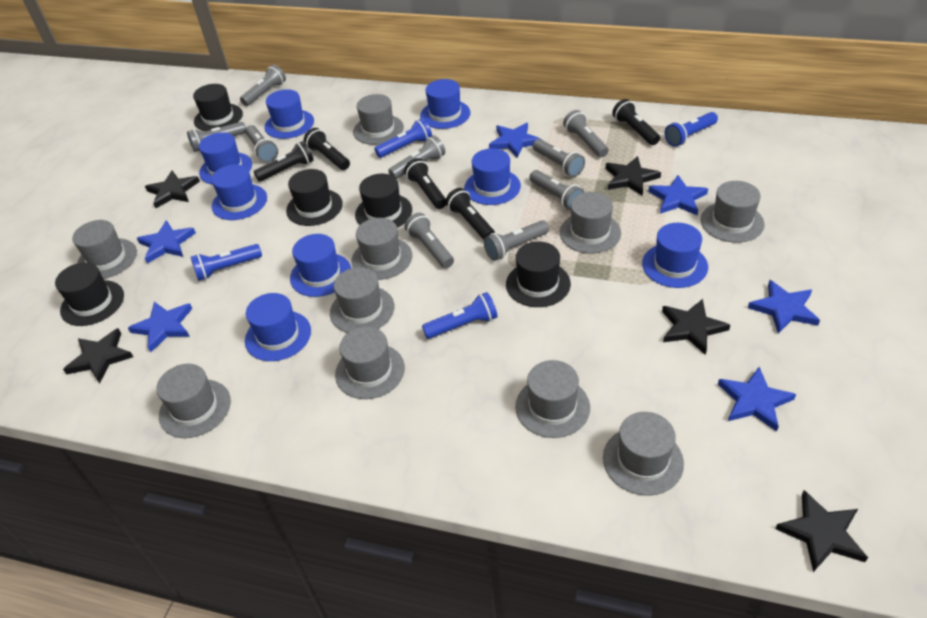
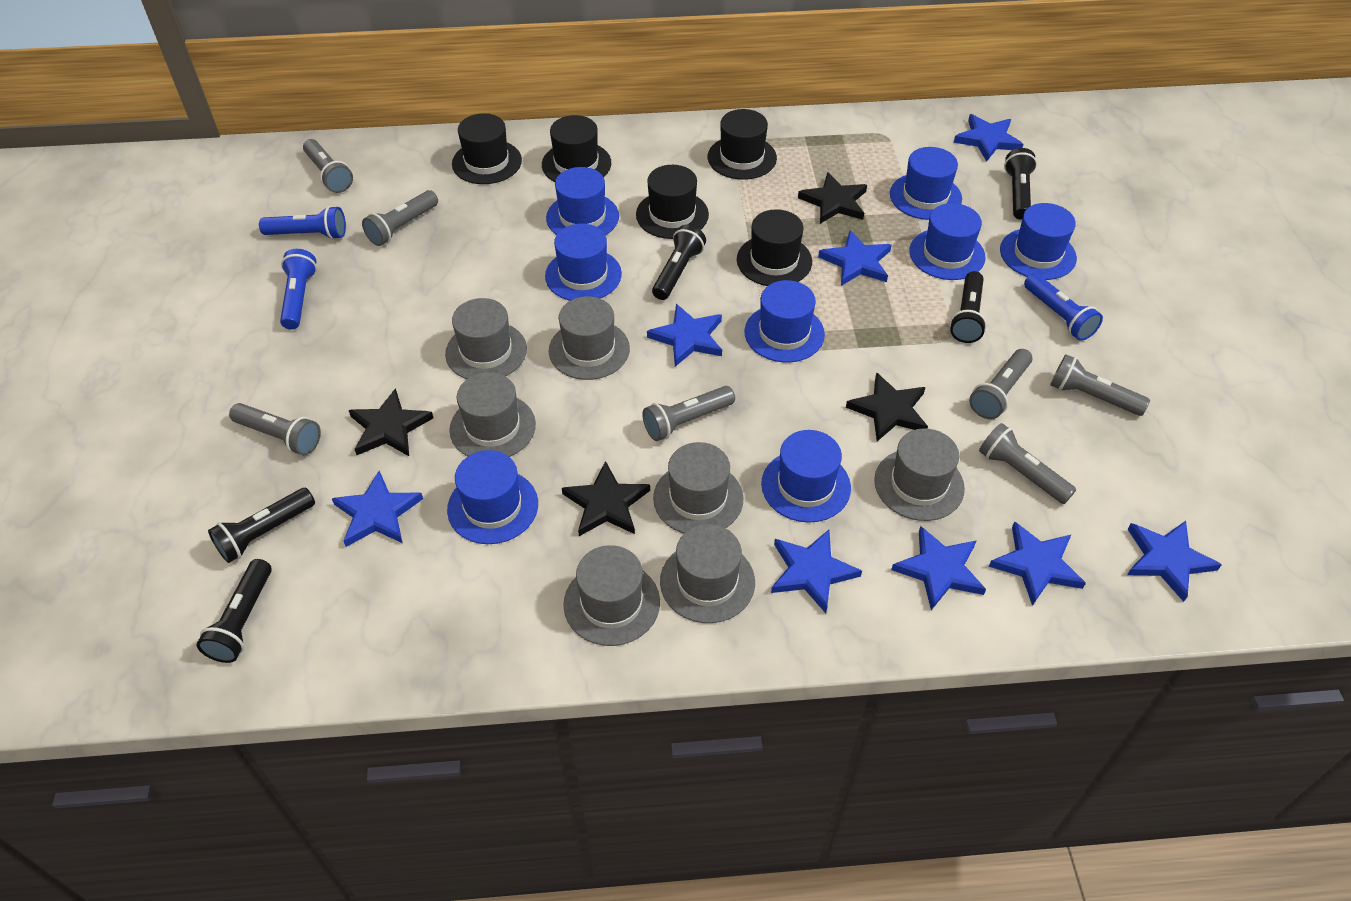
black star: 5 -> 4
blue flashlight: 4 -> 3
blue star: 6 -> 8
grey flashlight: 9 -> 7
grey hat: 10 -> 7

